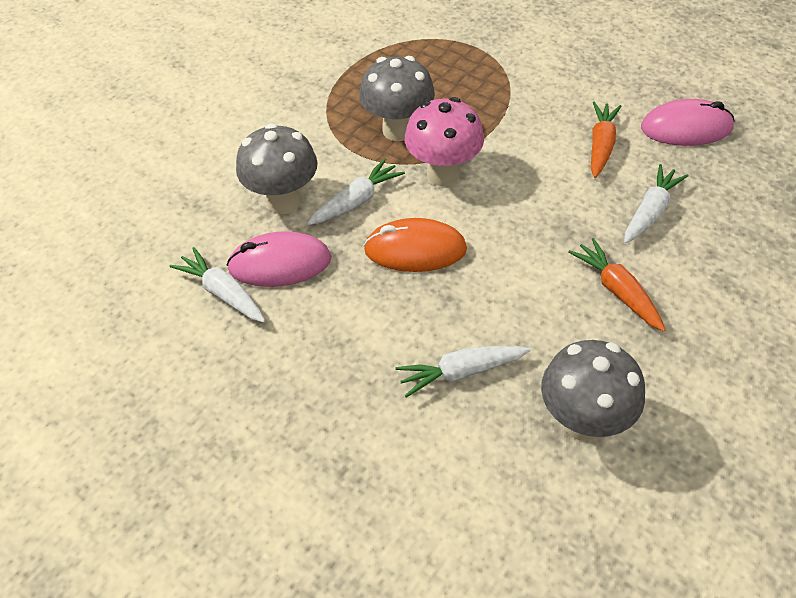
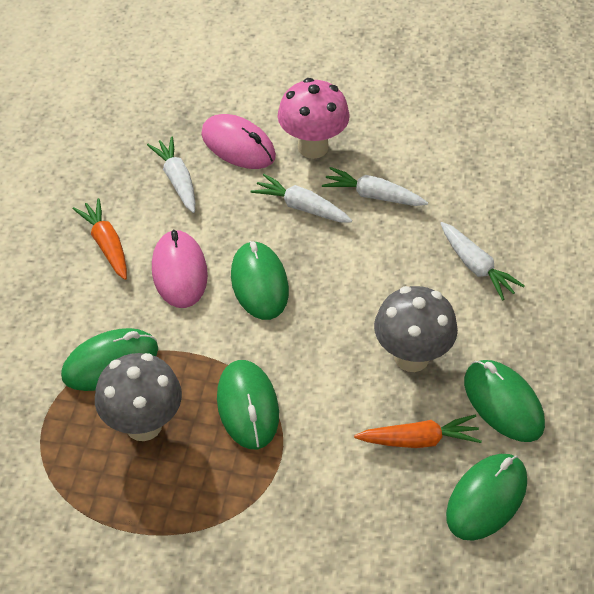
green mouse: 0 -> 5
grey mushroom: 3 -> 2
orange mouse: 1 -> 0

